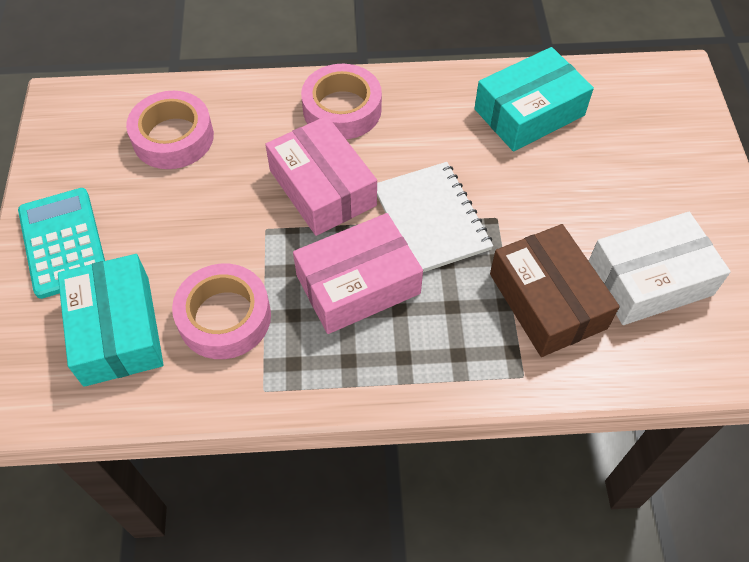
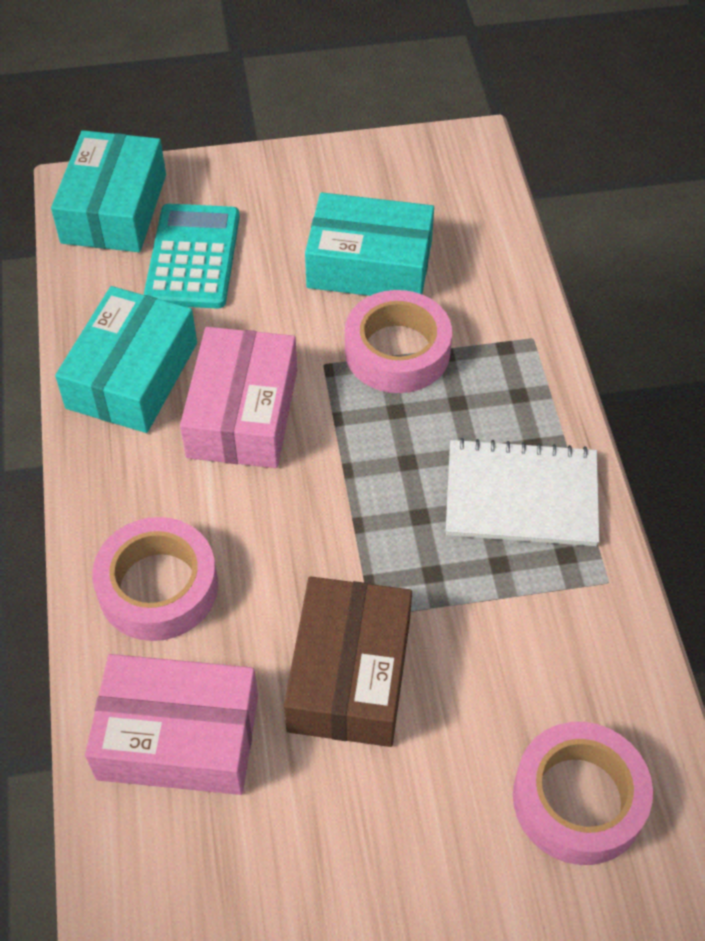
turquoise box: 2 -> 3
white box: 1 -> 0

